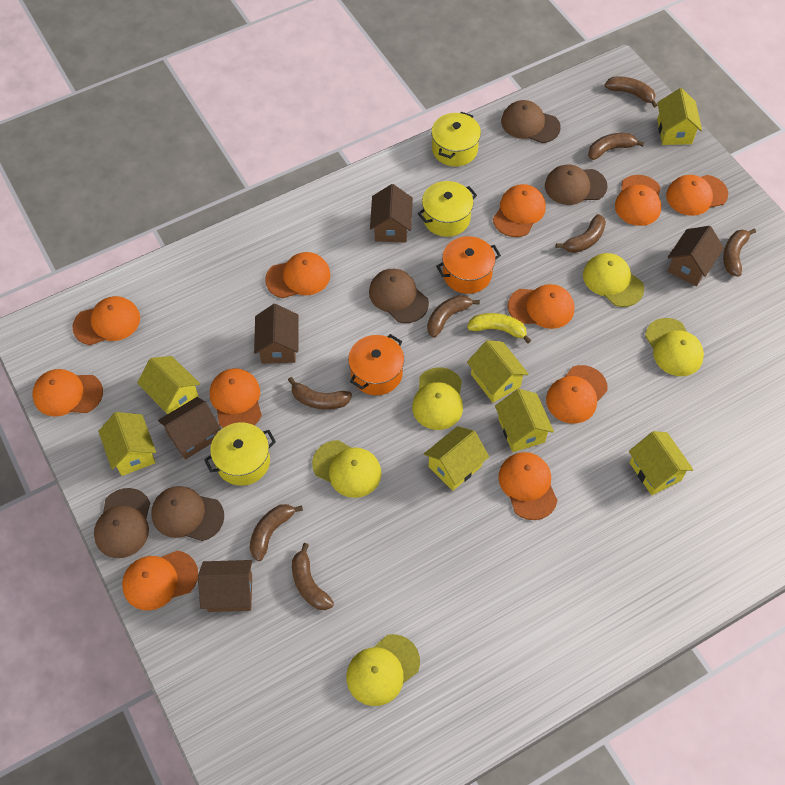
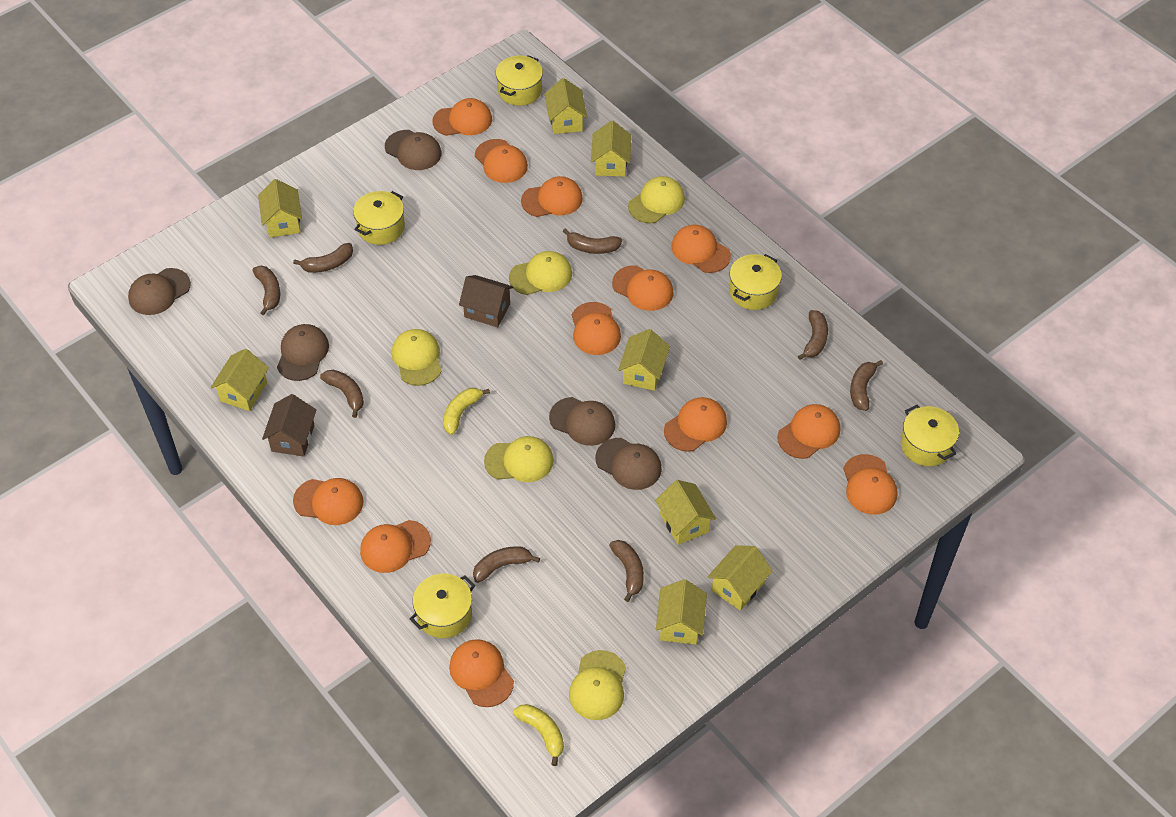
brown house: 5 -> 2
orange cap: 11 -> 12
orange pot: 2 -> 0
yellow banana: 1 -> 2
yellow house: 7 -> 8
yellow pot: 3 -> 5

